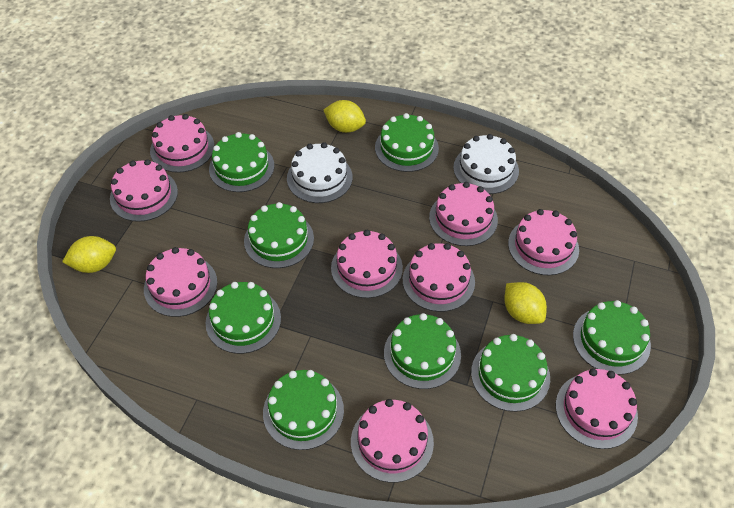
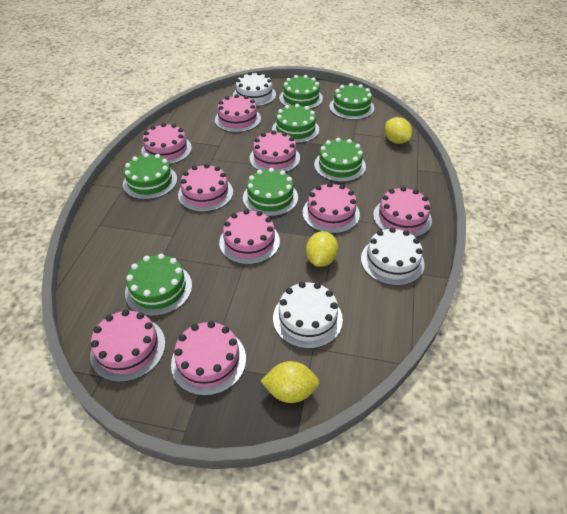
green cake: 8 -> 7
white cake: 2 -> 3

